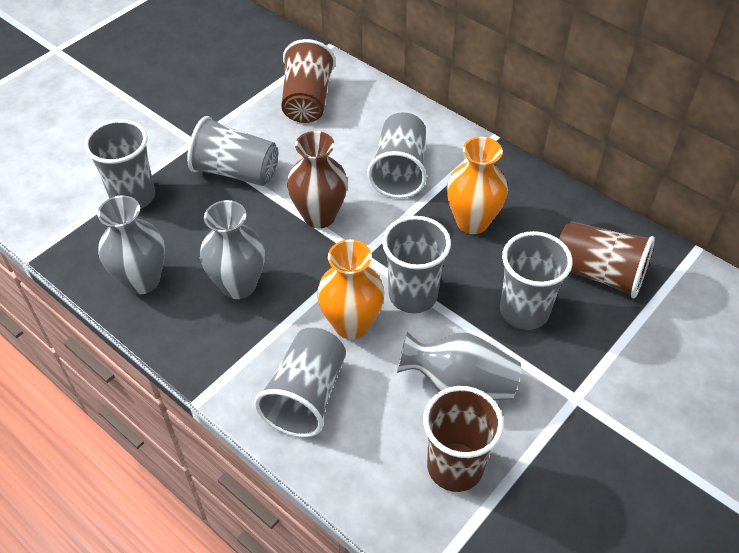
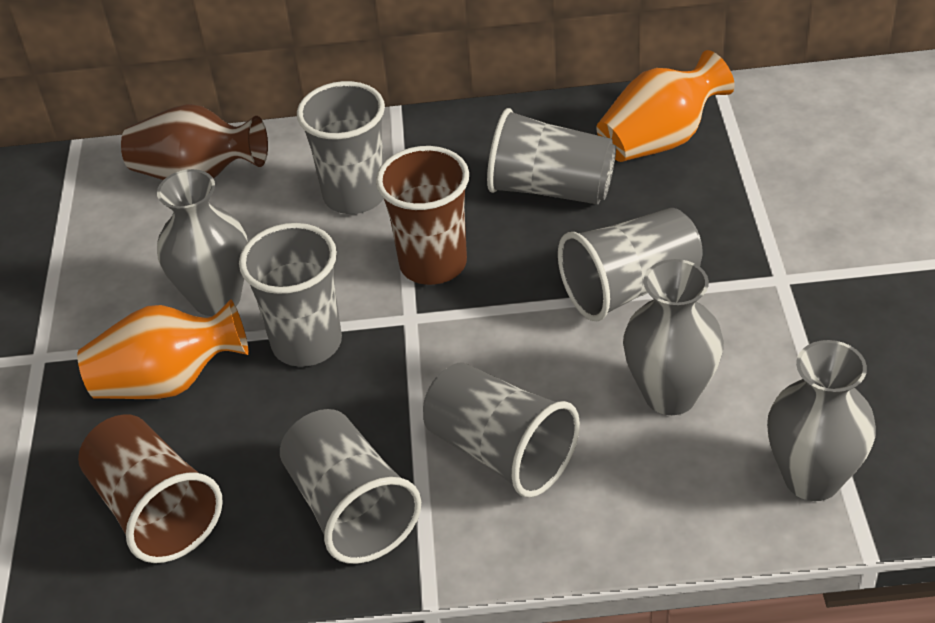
brown cup: 3 -> 2

